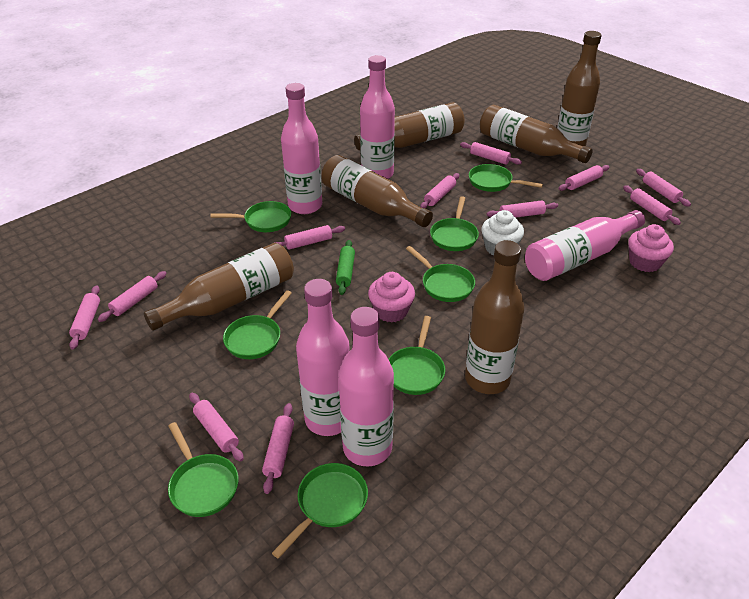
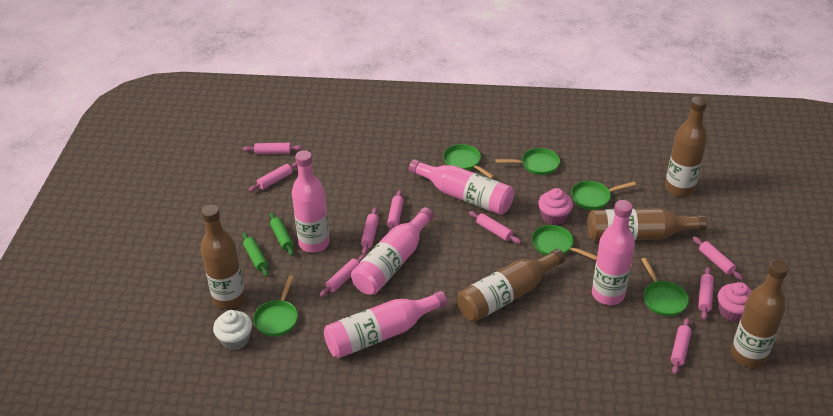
brown bottle: 6 -> 5
green pan: 8 -> 6
green rolling pin: 1 -> 2
pink rolling pin: 11 -> 9

